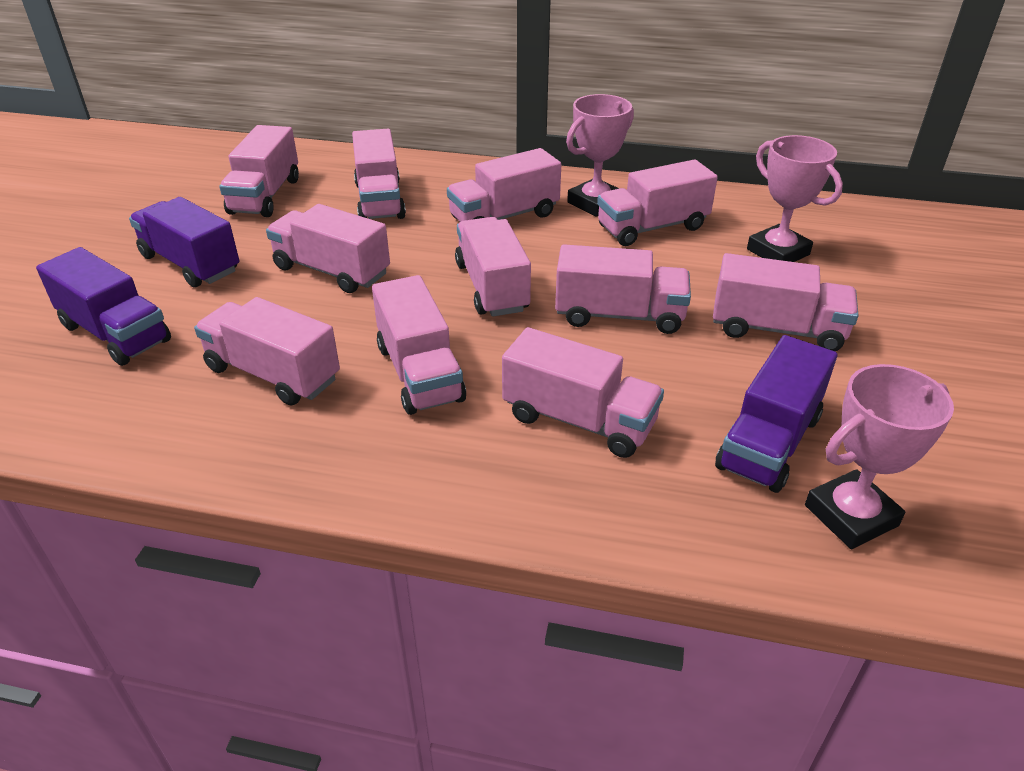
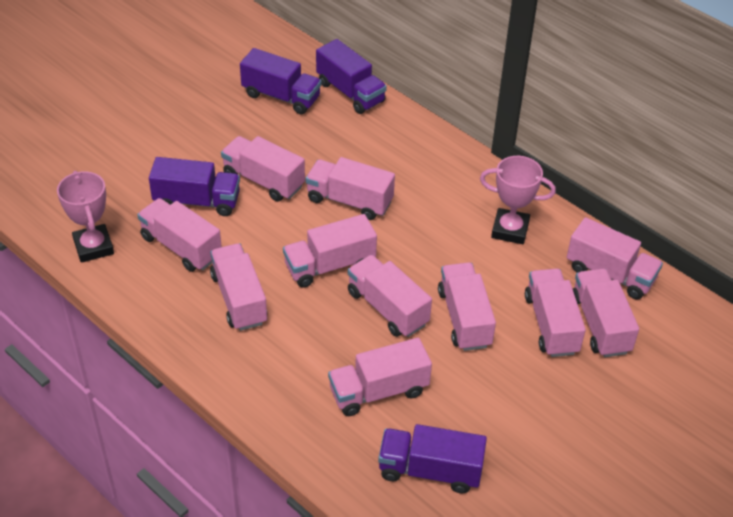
pink trophy: 3 -> 2
purple truck: 3 -> 4

